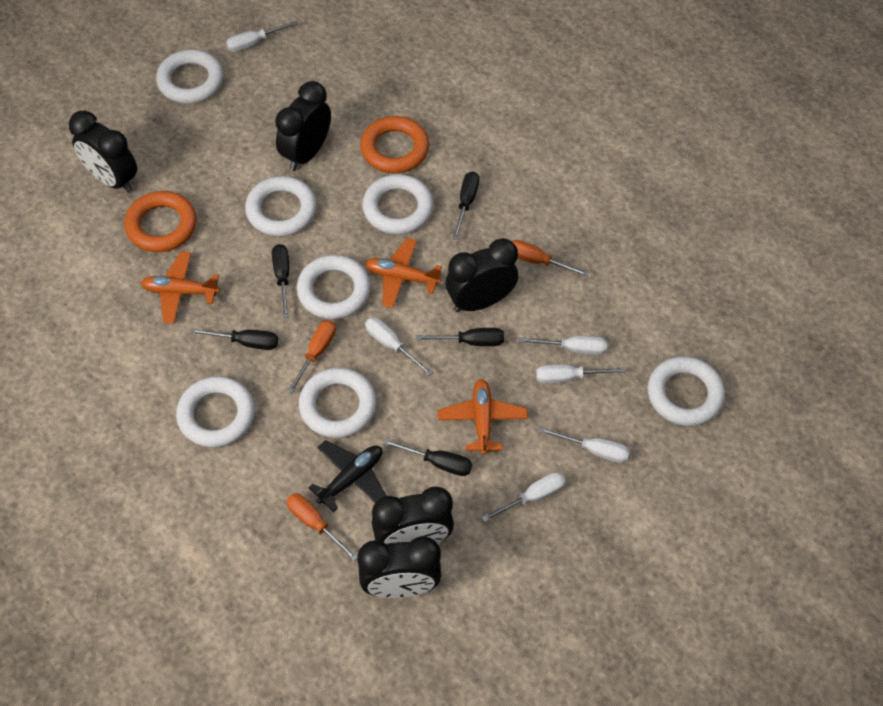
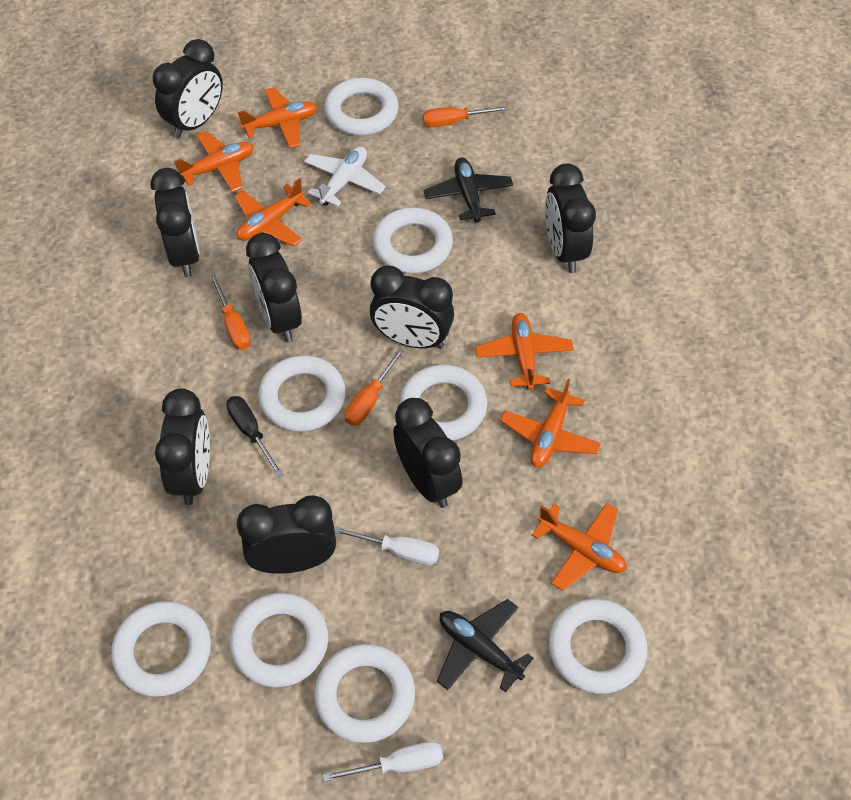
black clock: 5 -> 8
black plane: 1 -> 2
black screwdriver: 5 -> 1
orange plane: 3 -> 6
orange ring: 2 -> 0
white plane: 0 -> 1
white ring: 7 -> 8
white screwdriver: 6 -> 2

